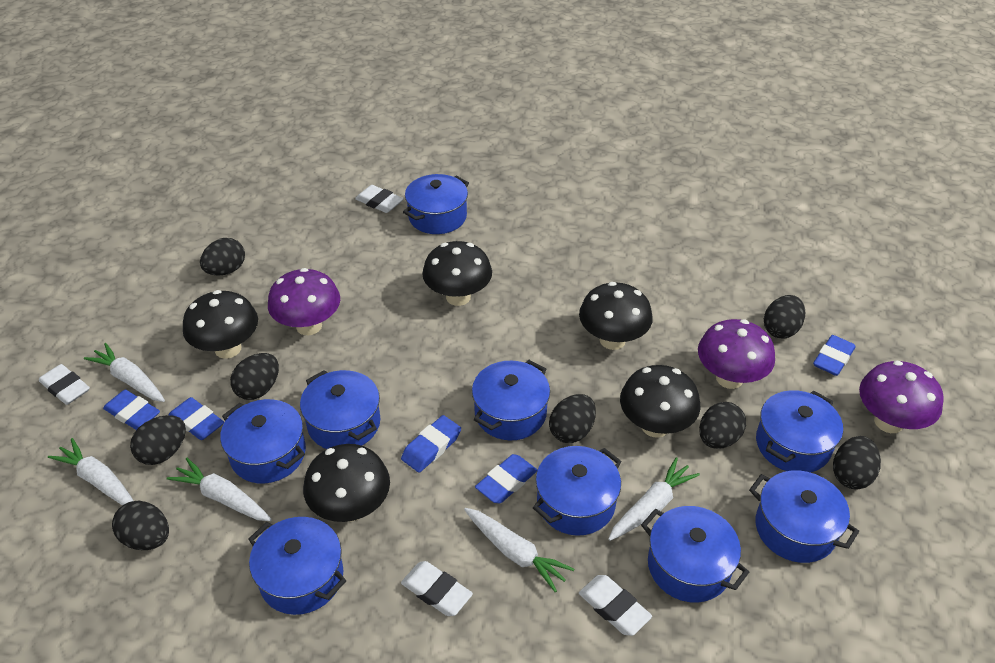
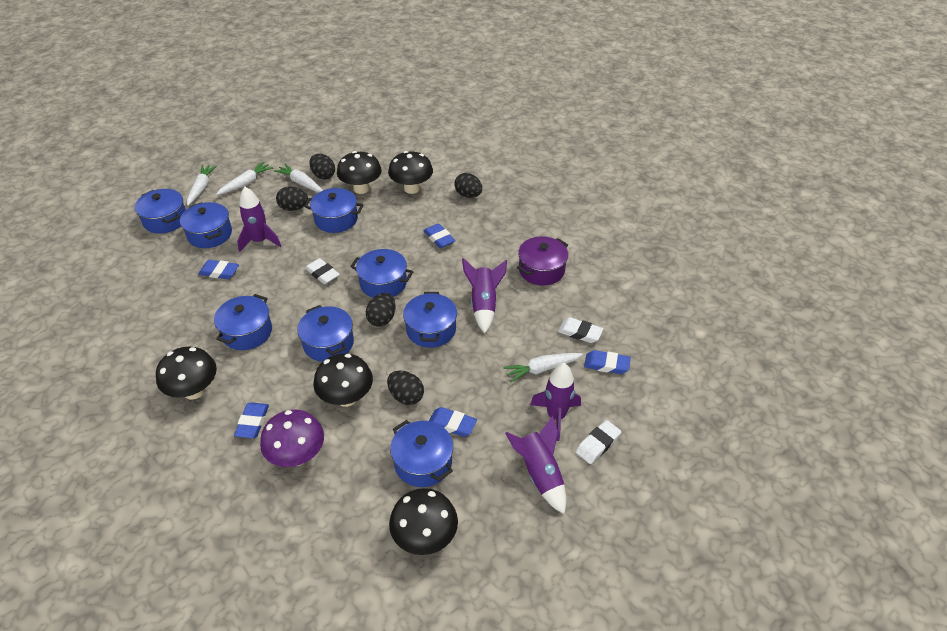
black egg: 8 -> 5
blue pot: 9 -> 8
purple mushroom: 3 -> 1
purple pot: 0 -> 1
purple rocket: 0 -> 4
white carrot: 5 -> 4
white eraser: 4 -> 3

